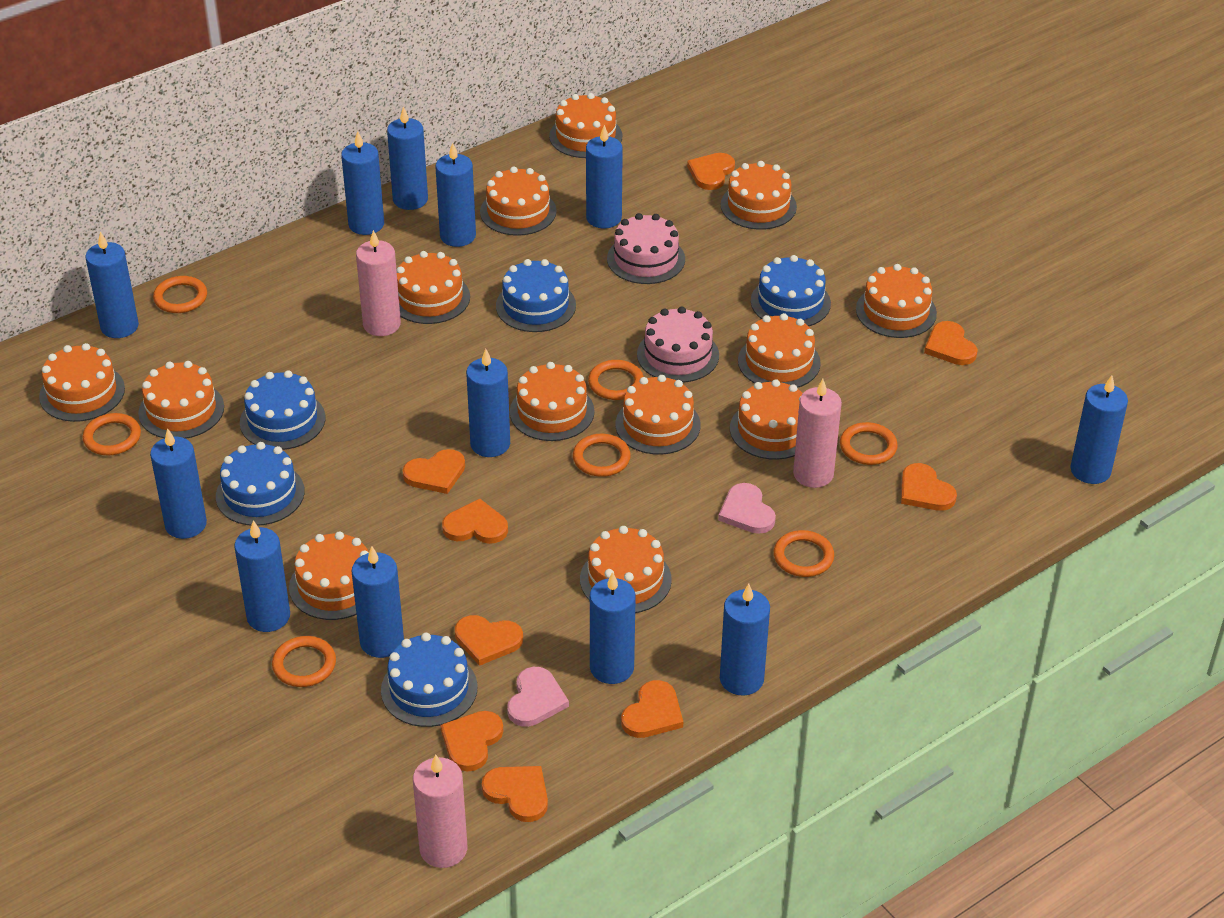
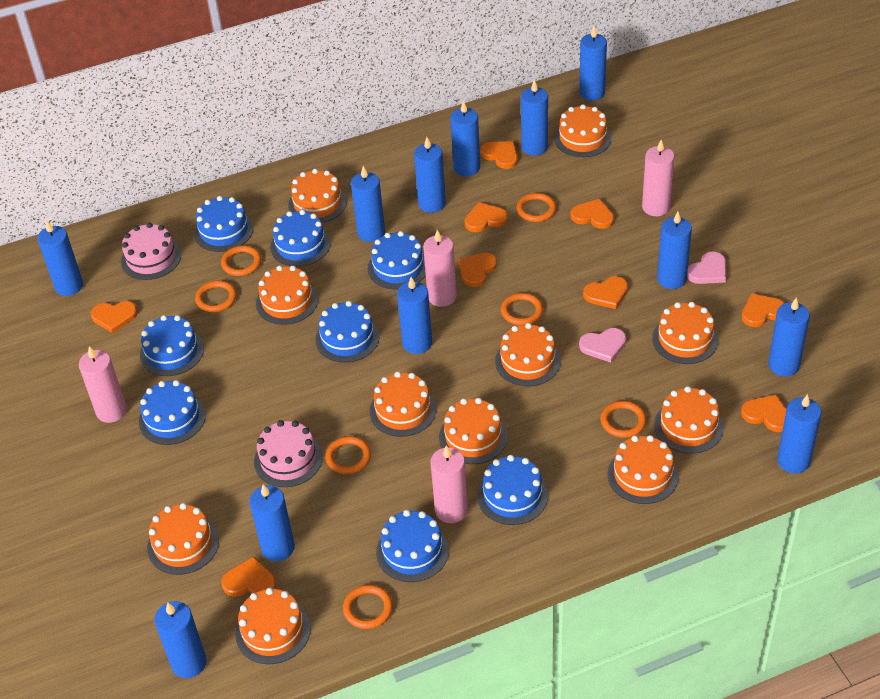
blue cake: 5 -> 8
orange cake: 13 -> 11
pink candle: 3 -> 4

